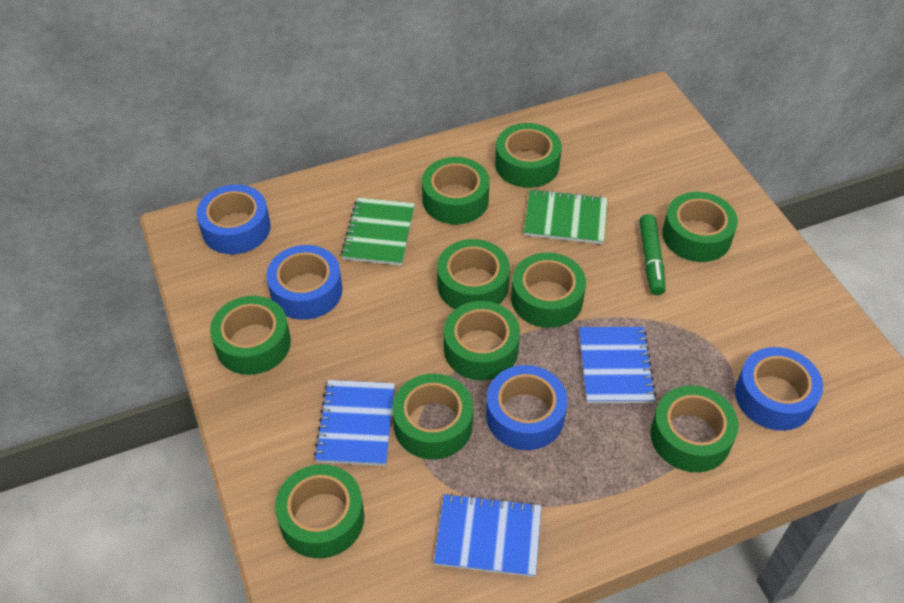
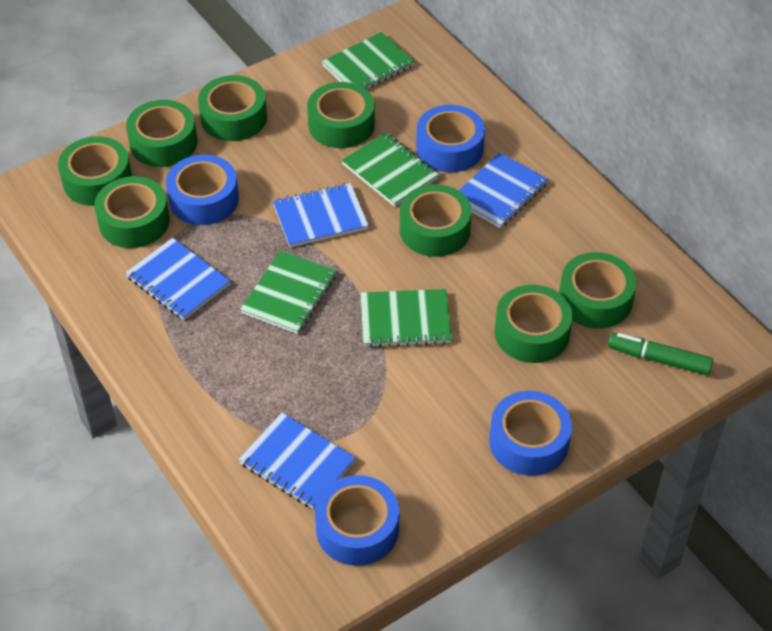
blue notebook: 3 -> 4
green notebook: 2 -> 4
green tape: 10 -> 8

